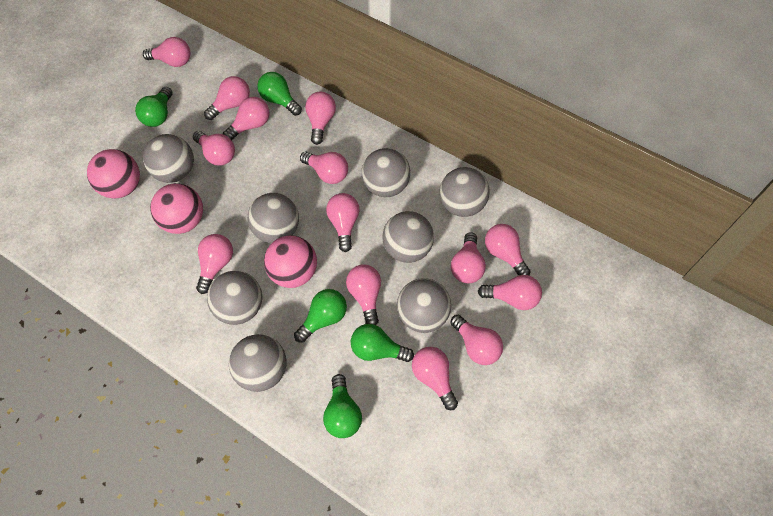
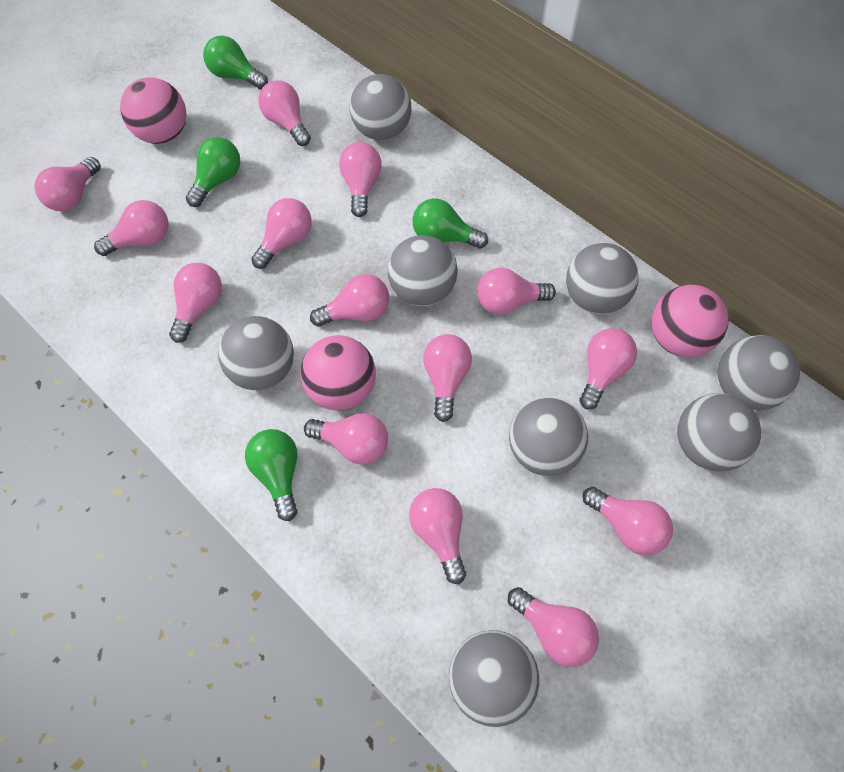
green light bulb: 5 -> 4

